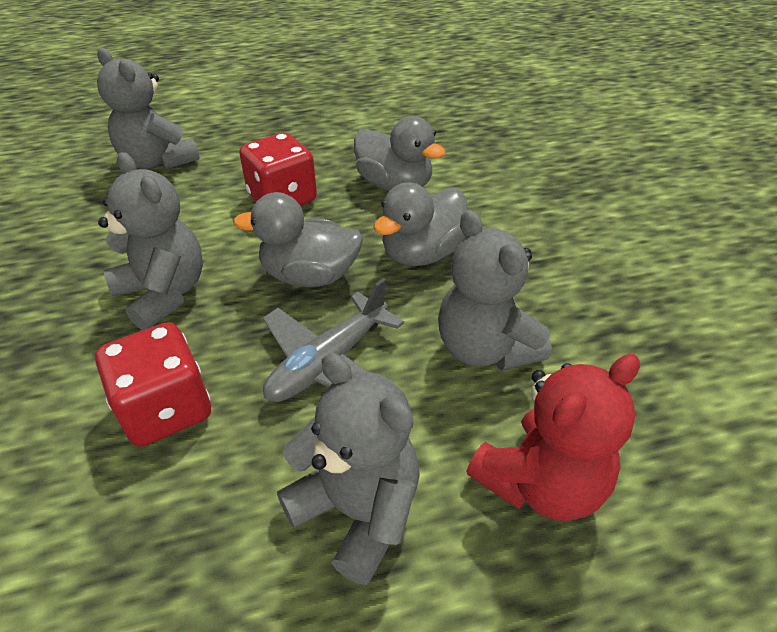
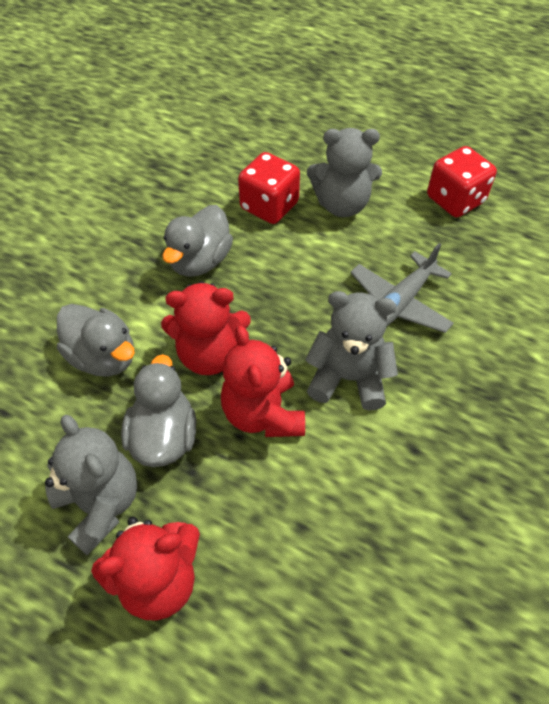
grey teddy bear: 4 -> 3
red teddy bear: 1 -> 3

